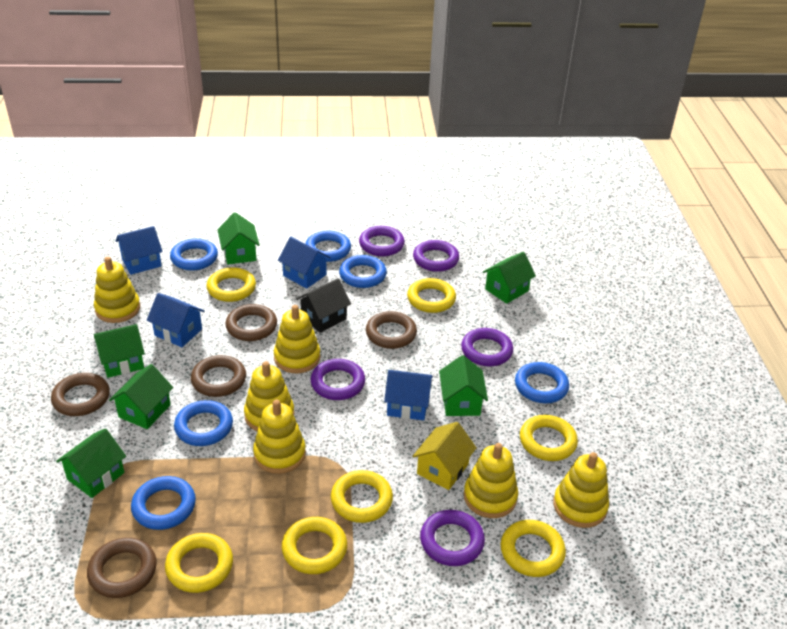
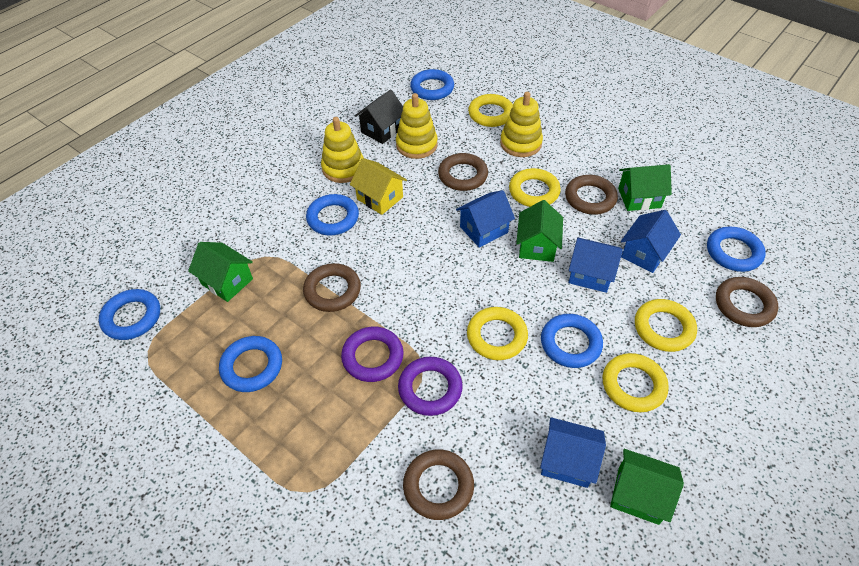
green house: 6 -> 4
purple ring: 5 -> 2
yellow ring: 7 -> 5
yellow stacking toy: 6 -> 3

